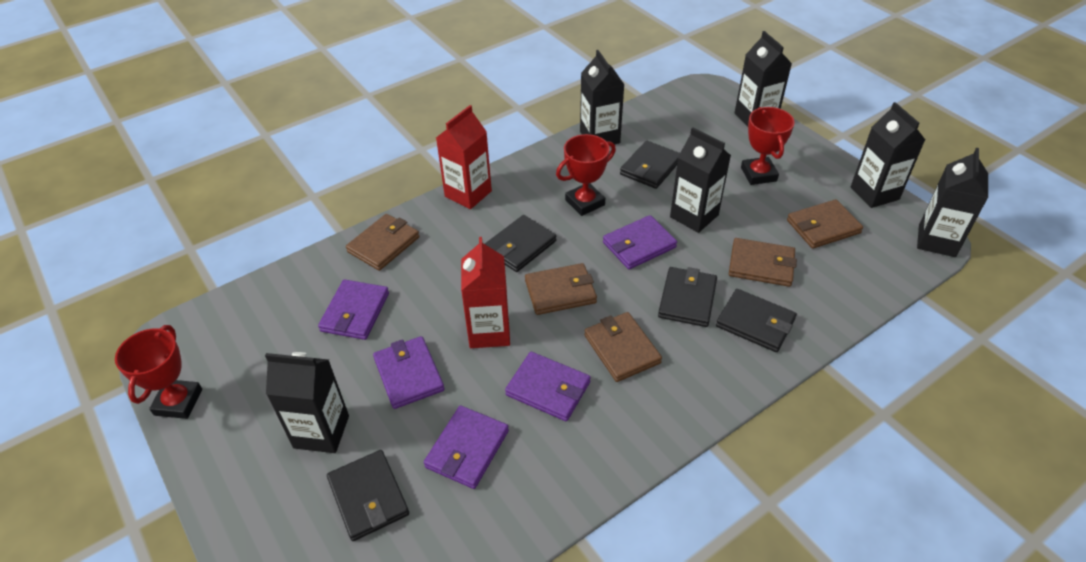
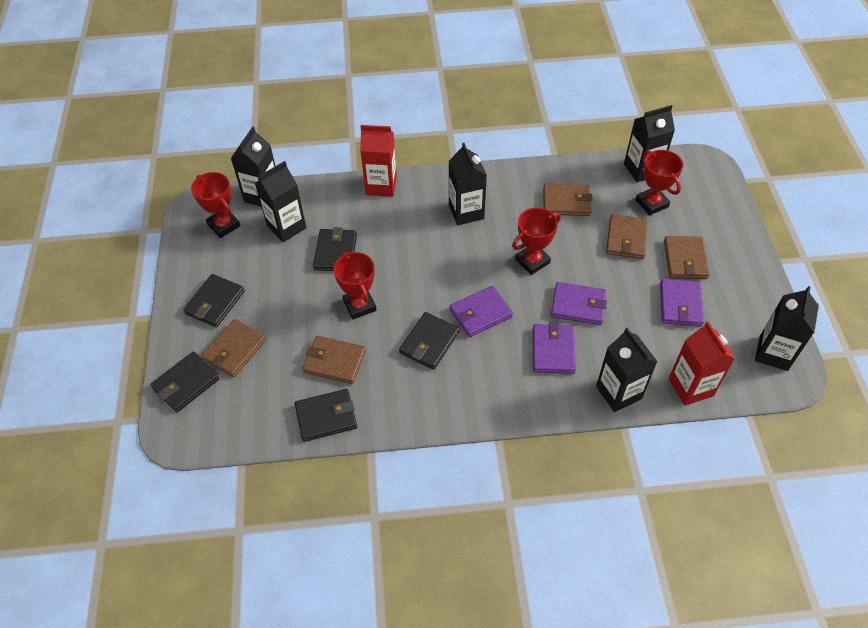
purple wallet: 5 -> 4
red trophy: 3 -> 4

